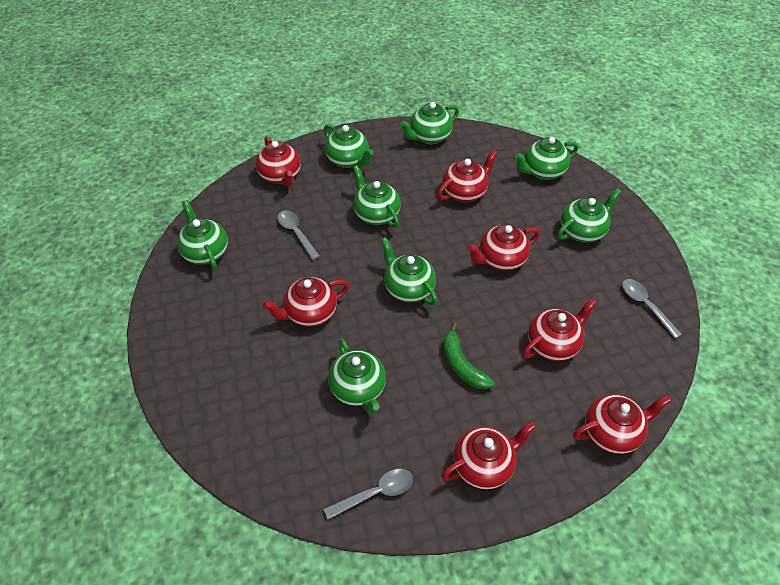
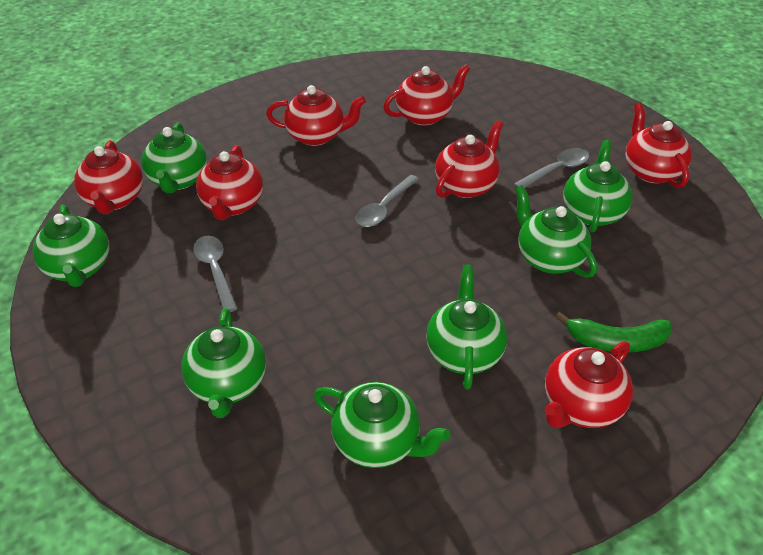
green teapot: 8 -> 7

